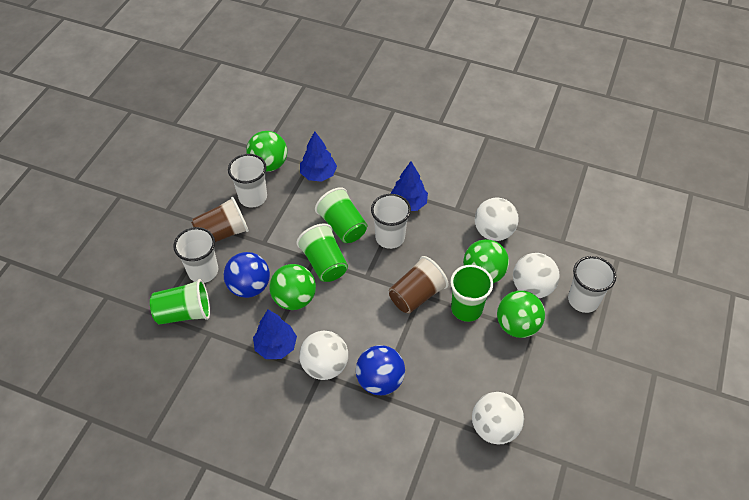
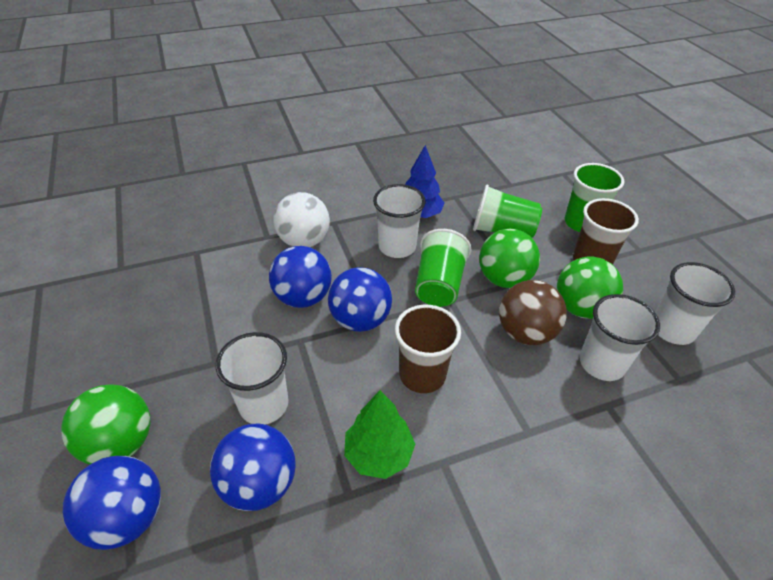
blue ball: 2 -> 4
blue tree: 3 -> 1
brown ball: 0 -> 1
green ball: 4 -> 3
green cup: 4 -> 3
green tree: 0 -> 1
white ball: 4 -> 1

